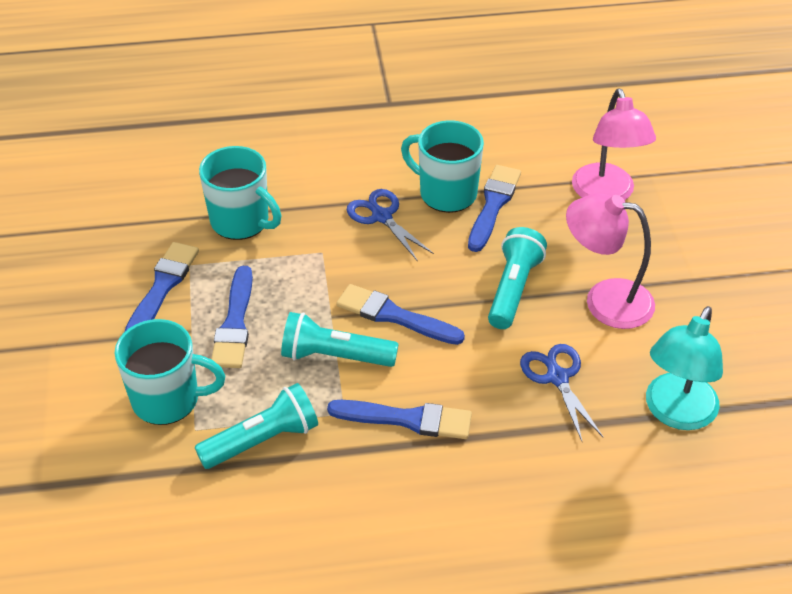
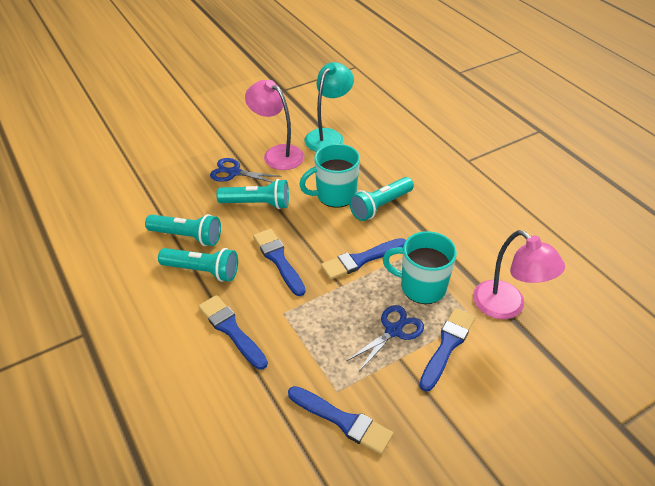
turquoise flashlight: 3 -> 4
turquoise mug: 3 -> 2

